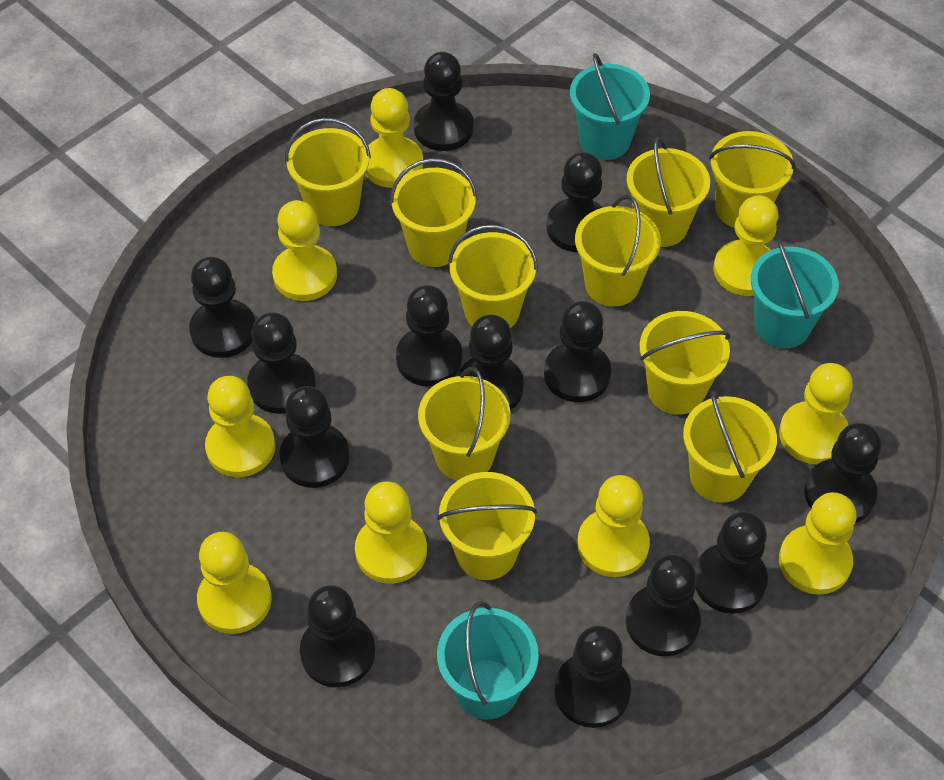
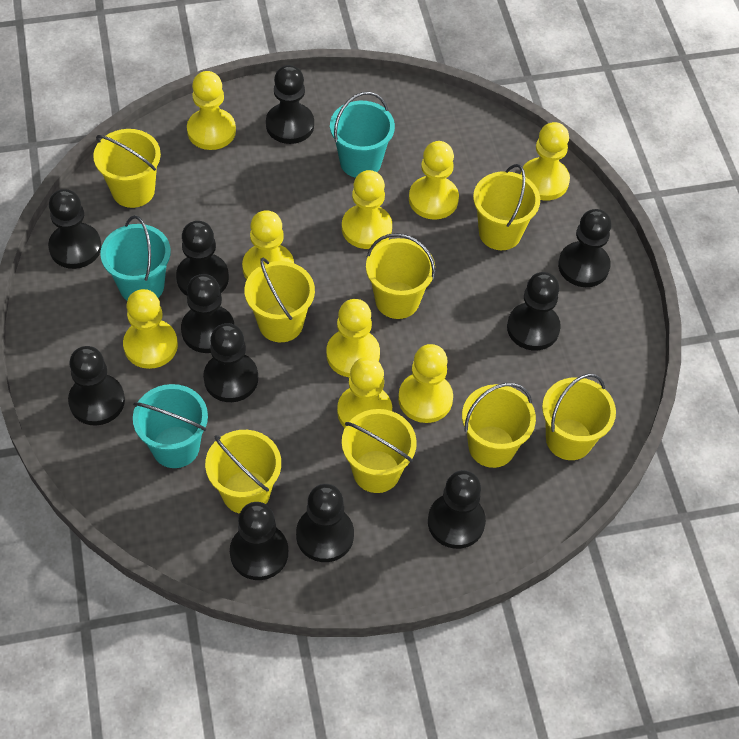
black pawn: 13 -> 11
yellow bucket: 10 -> 8

